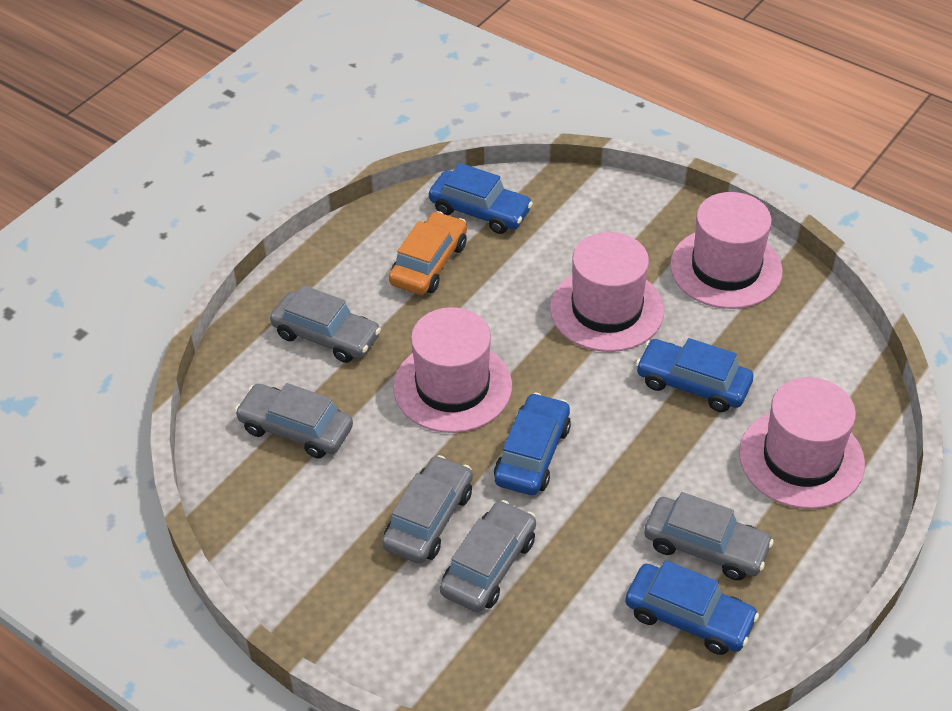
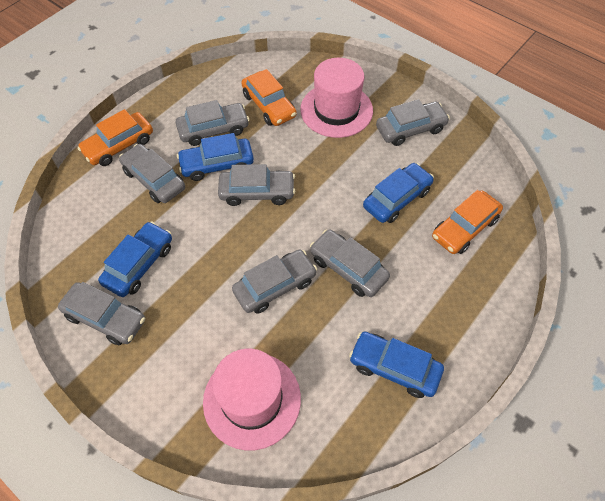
grey car: 5 -> 7
orange car: 1 -> 3
pink hat: 4 -> 2

